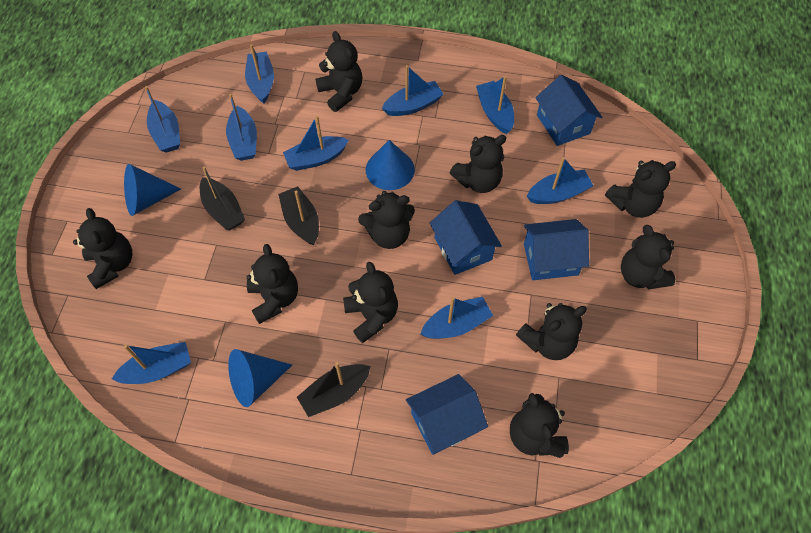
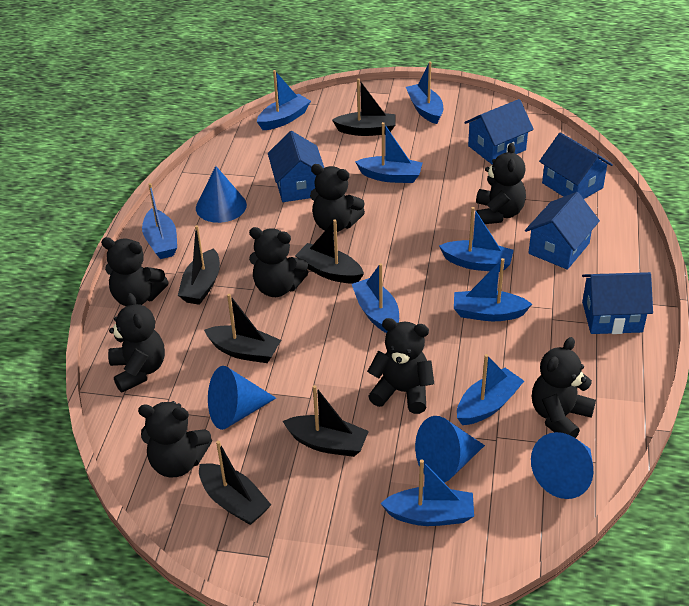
black boat: 3 -> 6
black teddy bear: 10 -> 8
blue cone: 3 -> 4
blue house: 4 -> 5

